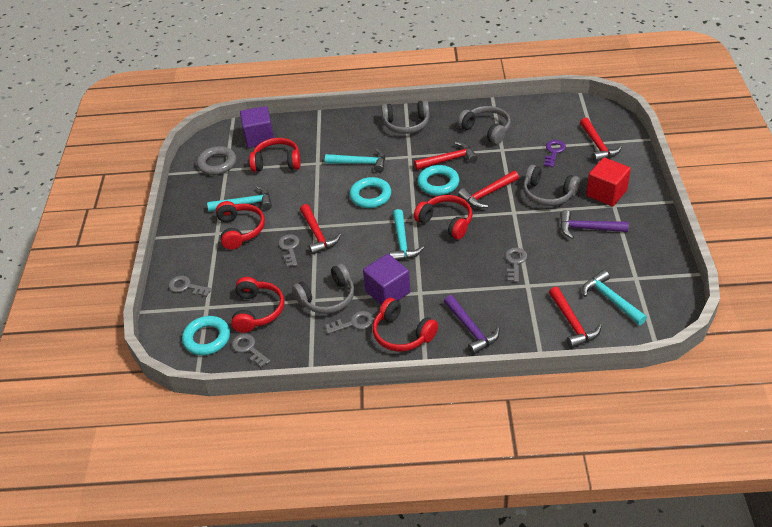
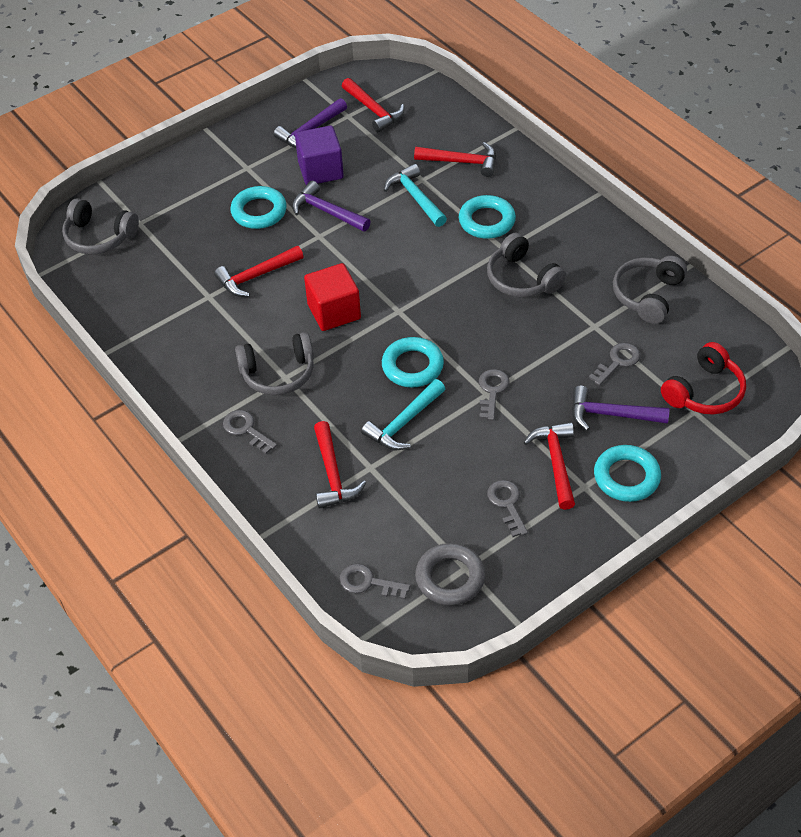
purple cube: 2 -> 1
purple hammer: 2 -> 3
purple key: 1 -> 0
red headphones: 5 -> 1
turquoise hammer: 4 -> 2
turquoise ring: 3 -> 4

